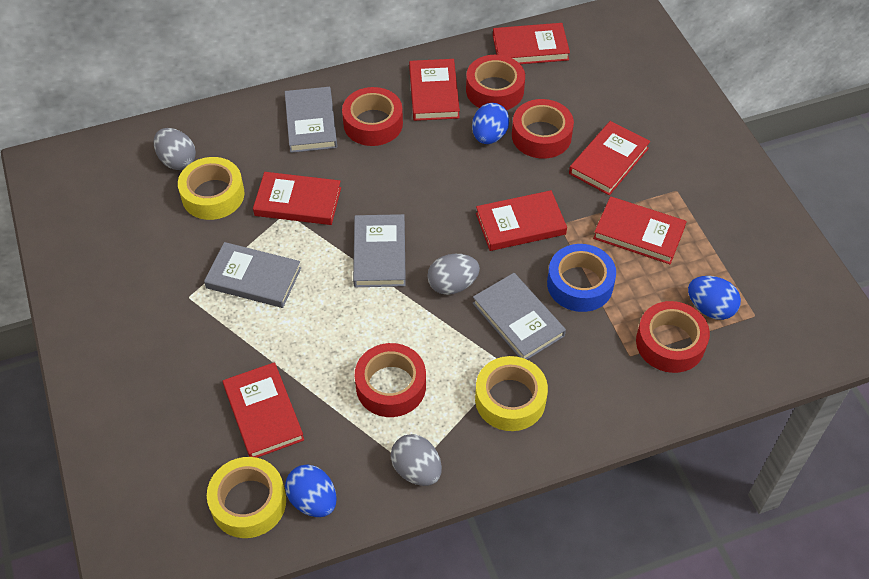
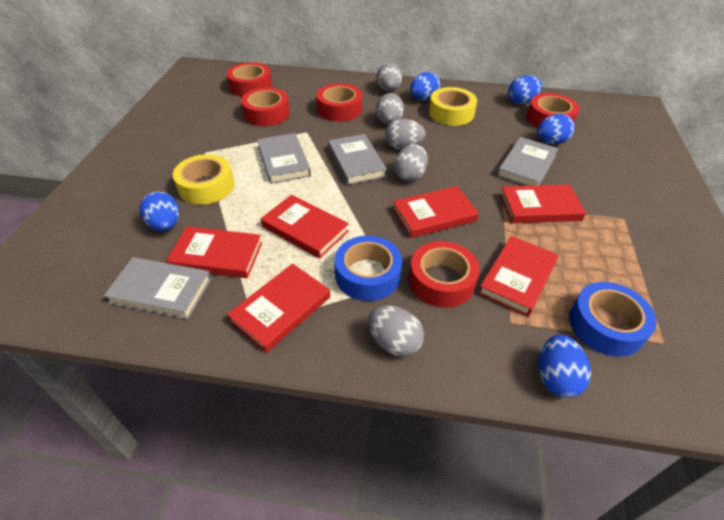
blue egg: 3 -> 5
blue tape: 1 -> 2
grey egg: 3 -> 5
red book: 7 -> 6
yellow tape: 3 -> 2

